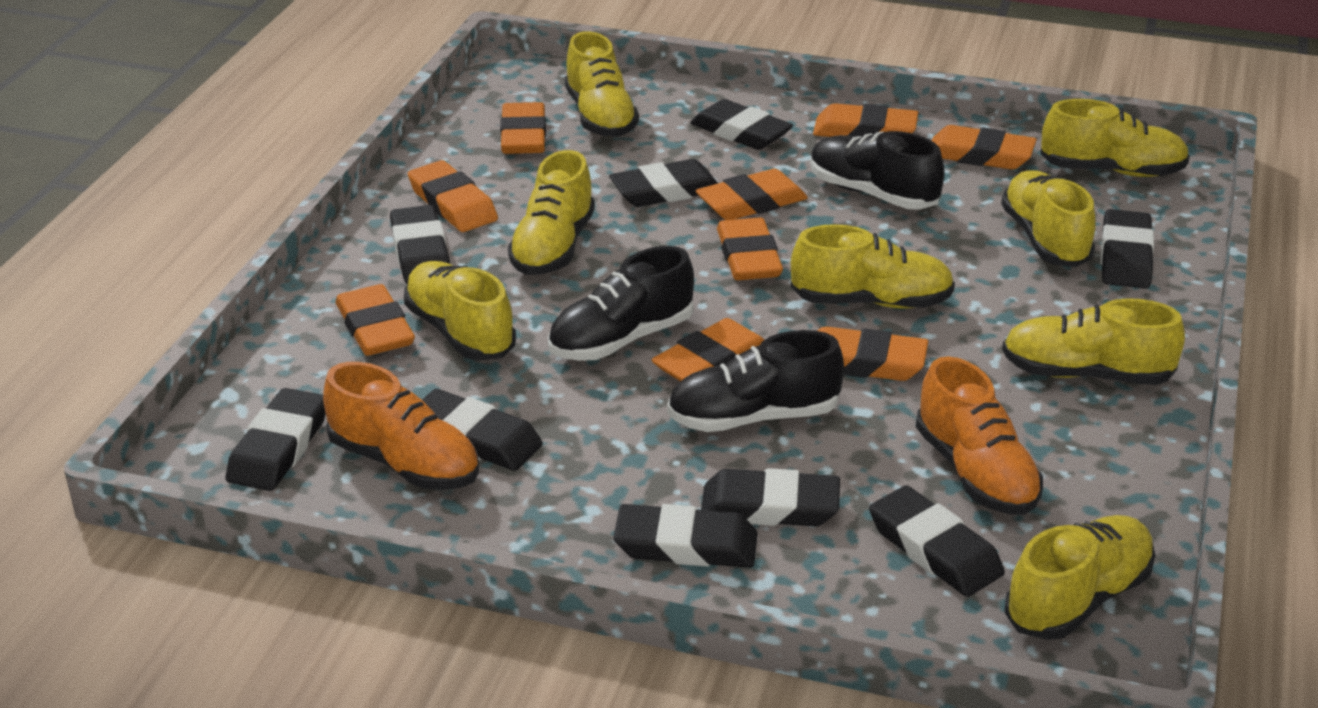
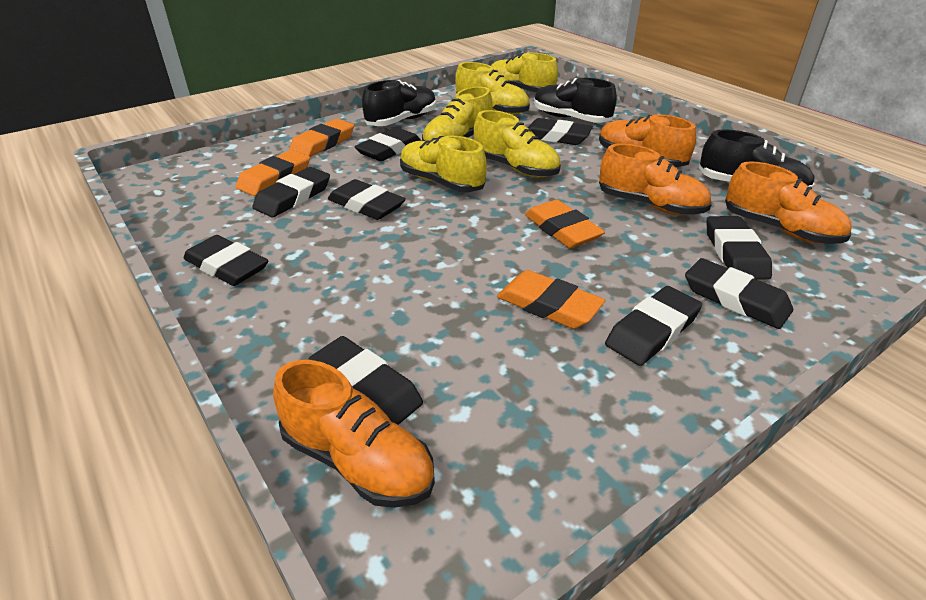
orange eraser: 9 -> 4
orange shoe: 2 -> 4
yellow shoe: 8 -> 5

